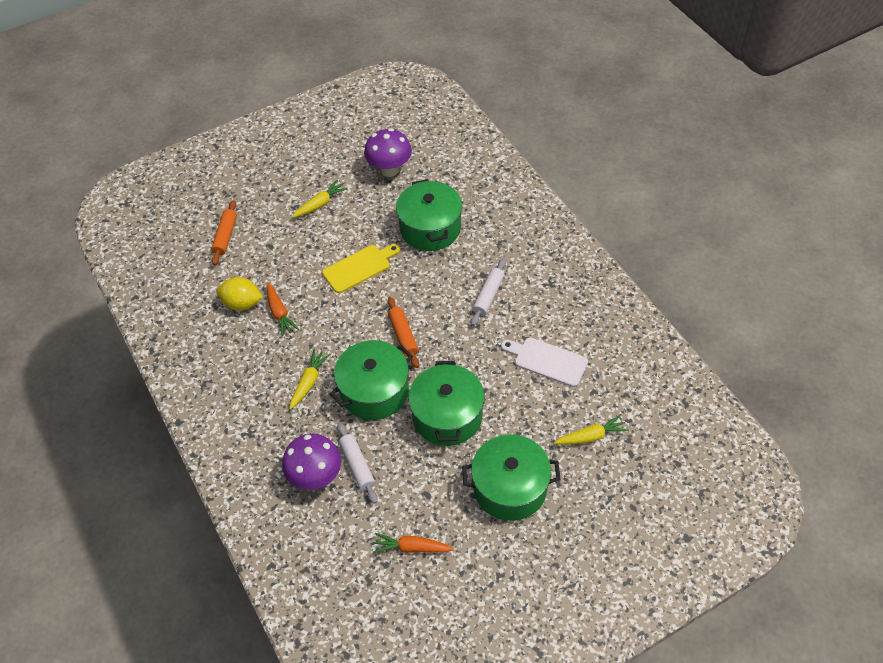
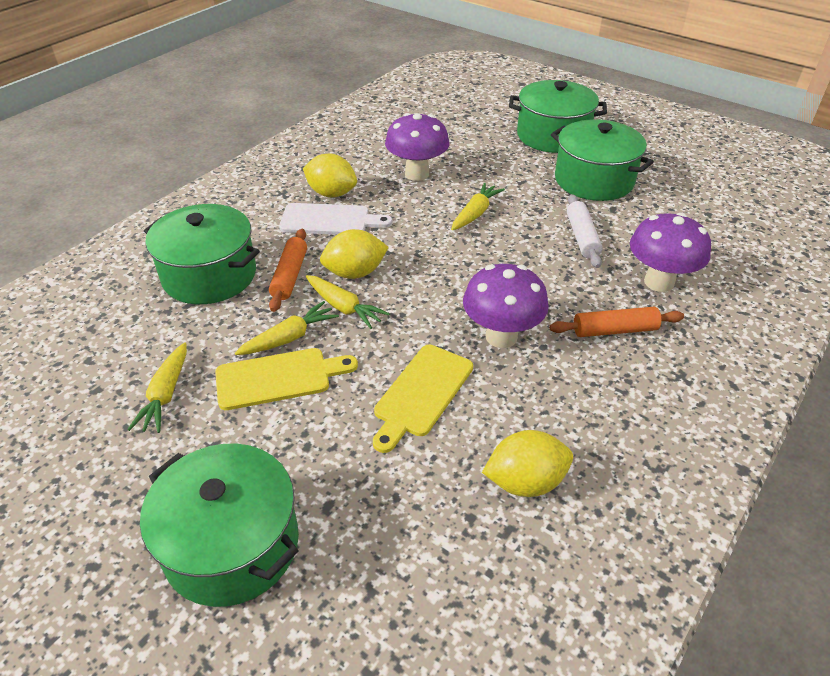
orange carrot: 2 -> 0
purple mushroom: 2 -> 3
white rolling pin: 2 -> 1
yellow carrot: 3 -> 4
yellow cutting board: 1 -> 2
yellow lemon: 1 -> 3

